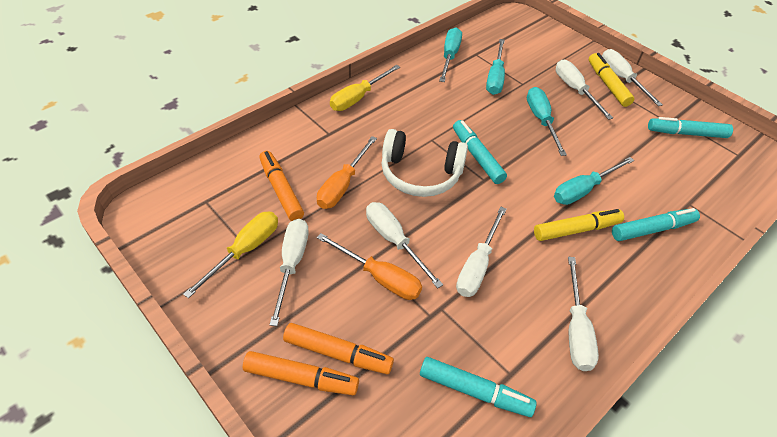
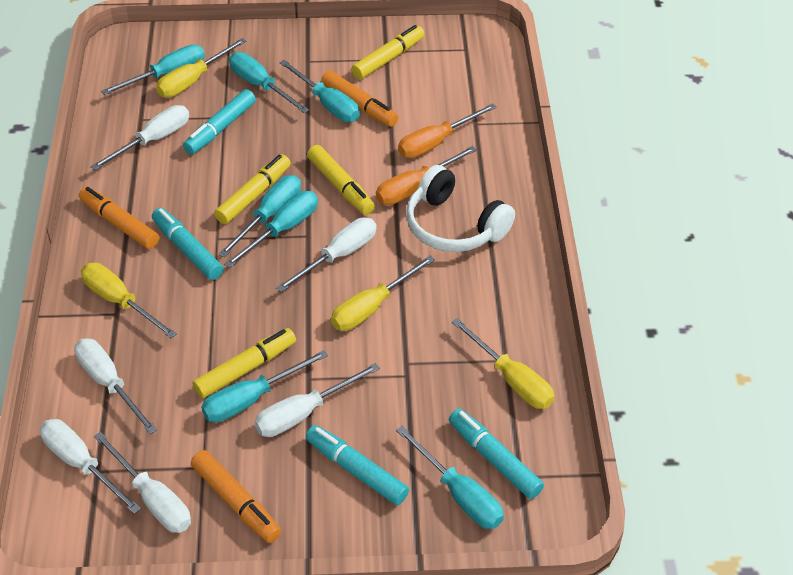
turquoise screwdriver: 4 -> 7
yellow marker: 2 -> 4
yellow screwdriver: 2 -> 4

